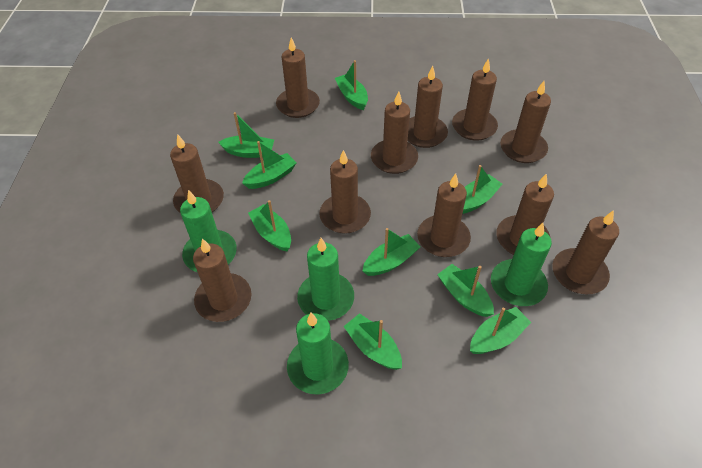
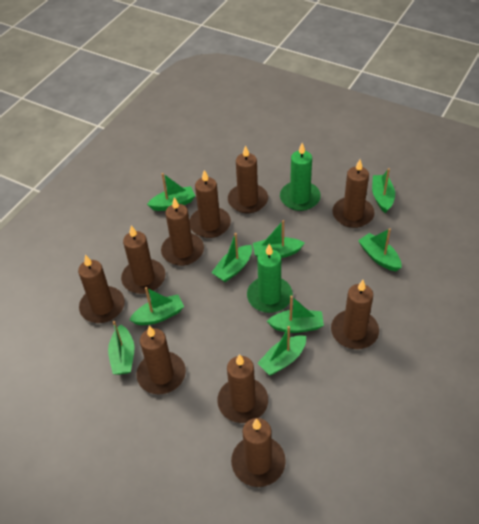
brown candle: 11 -> 10
green candle: 4 -> 2

